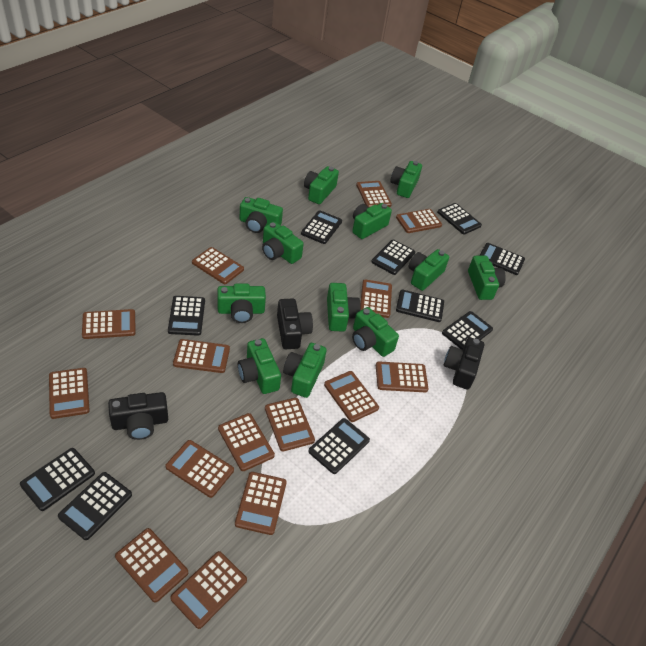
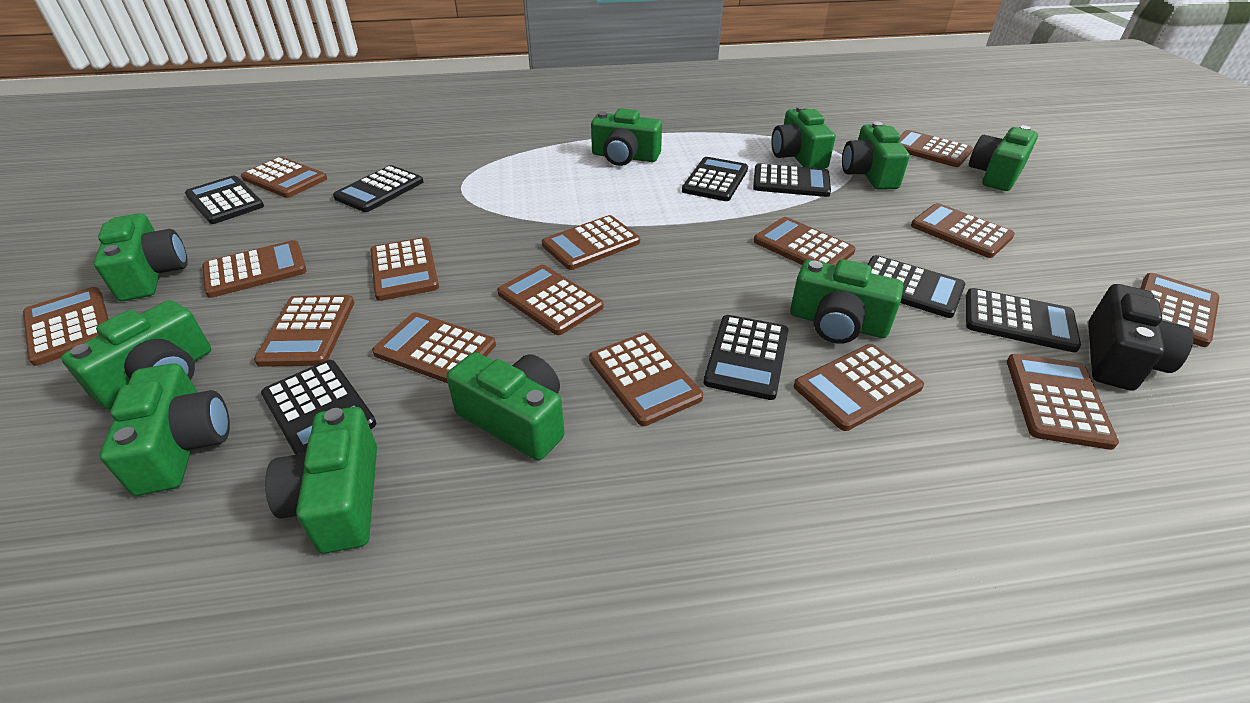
black calculator: 10 -> 8
black camera: 3 -> 1
green camera: 12 -> 10

